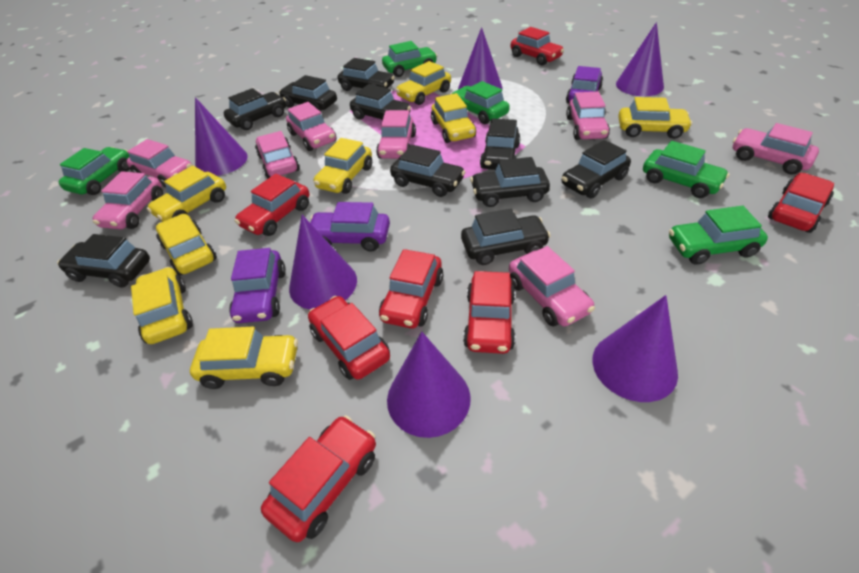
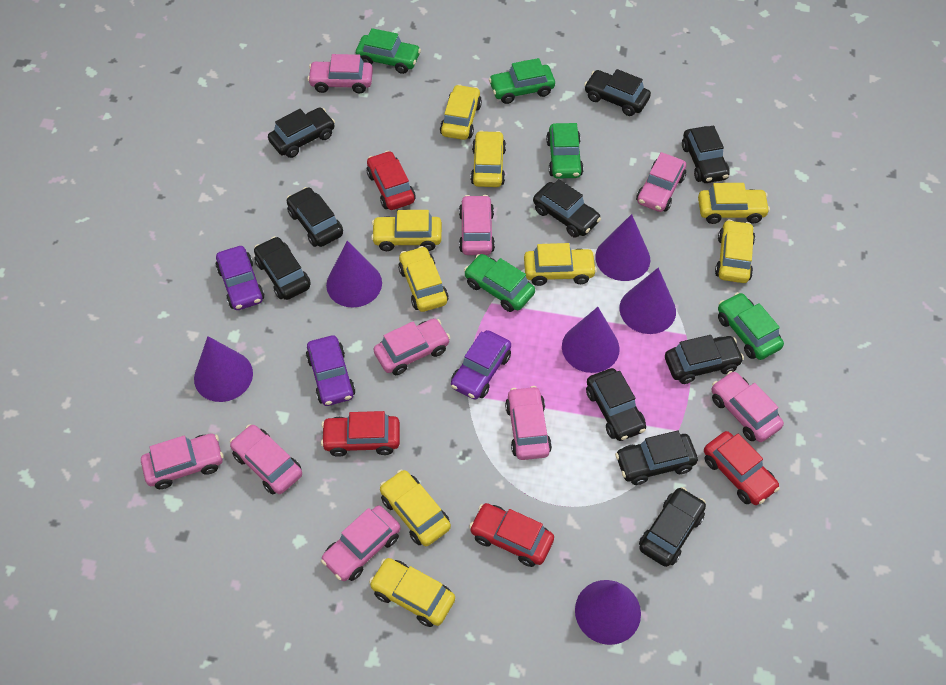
pink car: 8 -> 9
red car: 7 -> 4
yellow car: 8 -> 9

